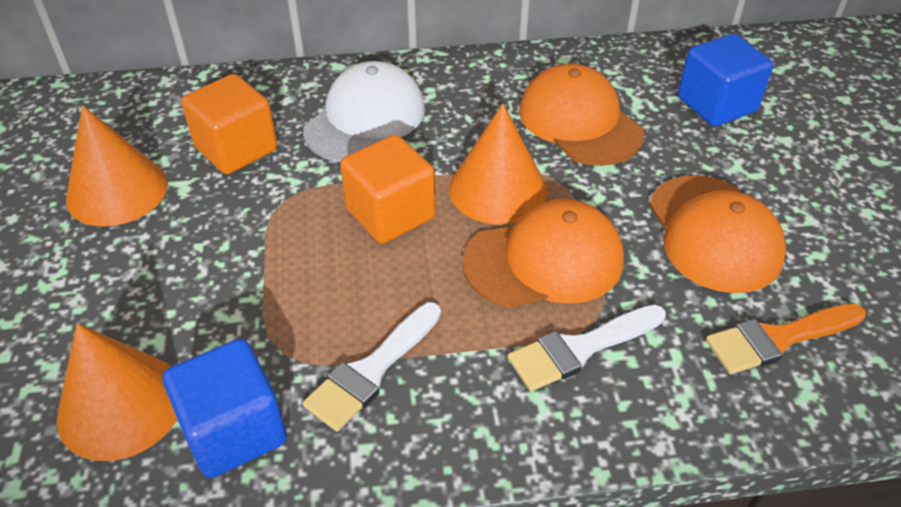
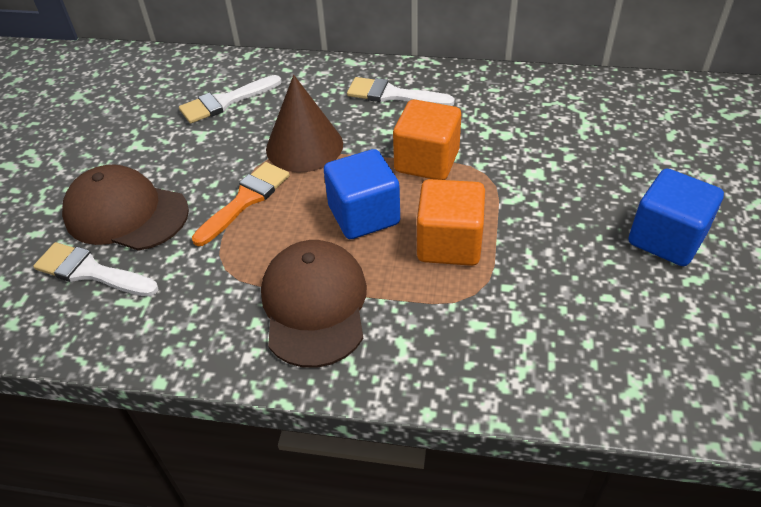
brown cap: 0 -> 2
brown cone: 0 -> 1
orange cap: 3 -> 0
orange cone: 3 -> 0
white brush: 2 -> 3
white cap: 1 -> 0

